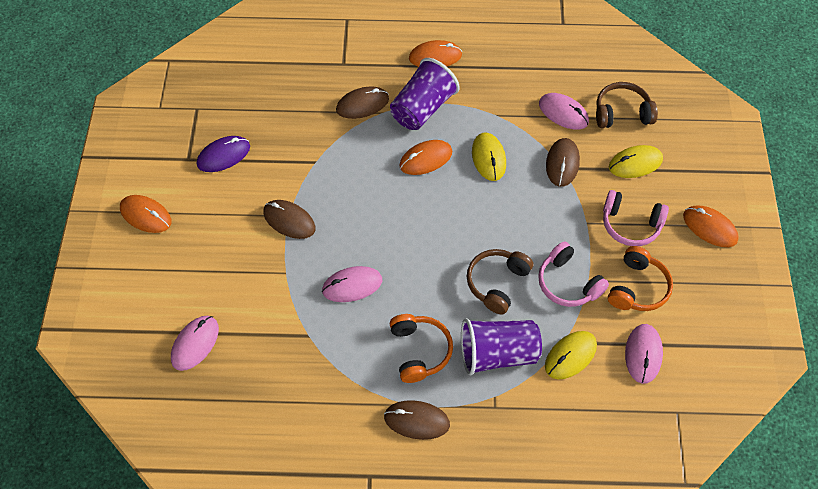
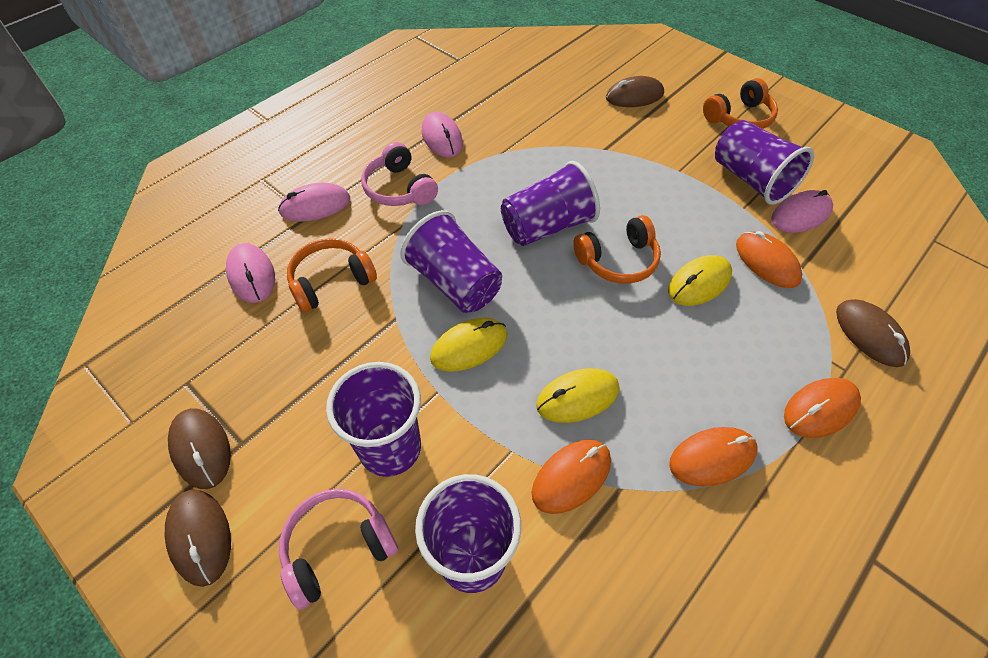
brown headphones: 2 -> 0
orange headphones: 2 -> 3
purple cup: 2 -> 5
purple mouse: 1 -> 0

